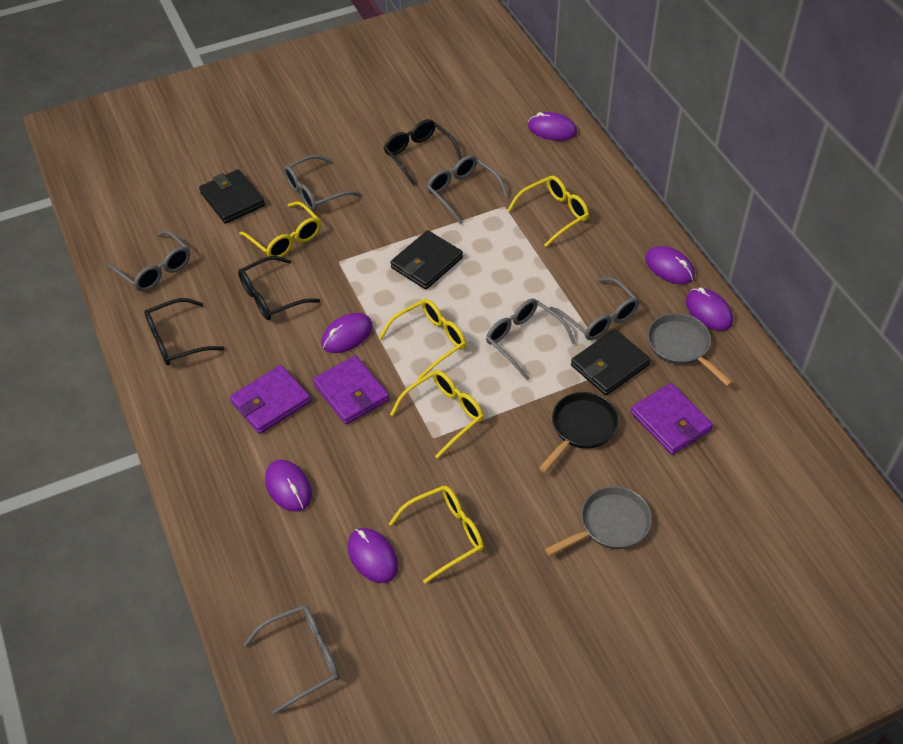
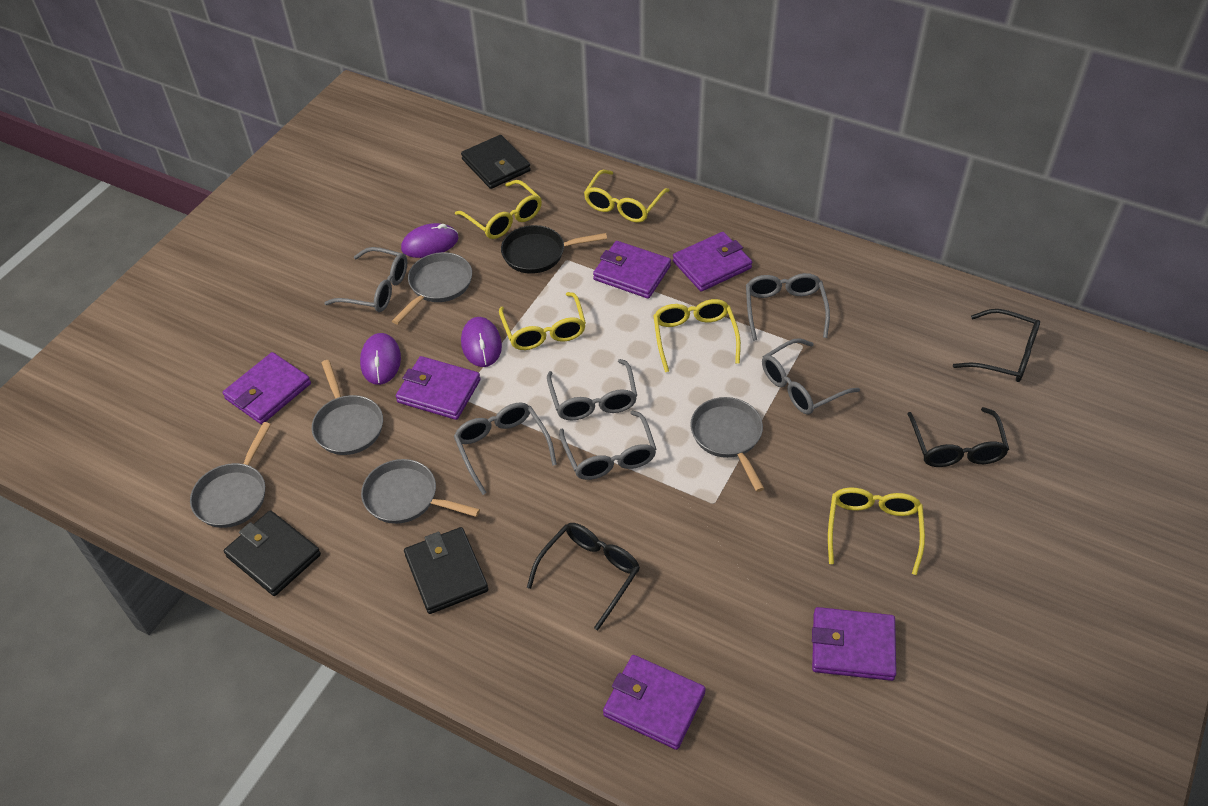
grey pan: 2 -> 5
purple mouse: 6 -> 3
purple wallet: 3 -> 6

